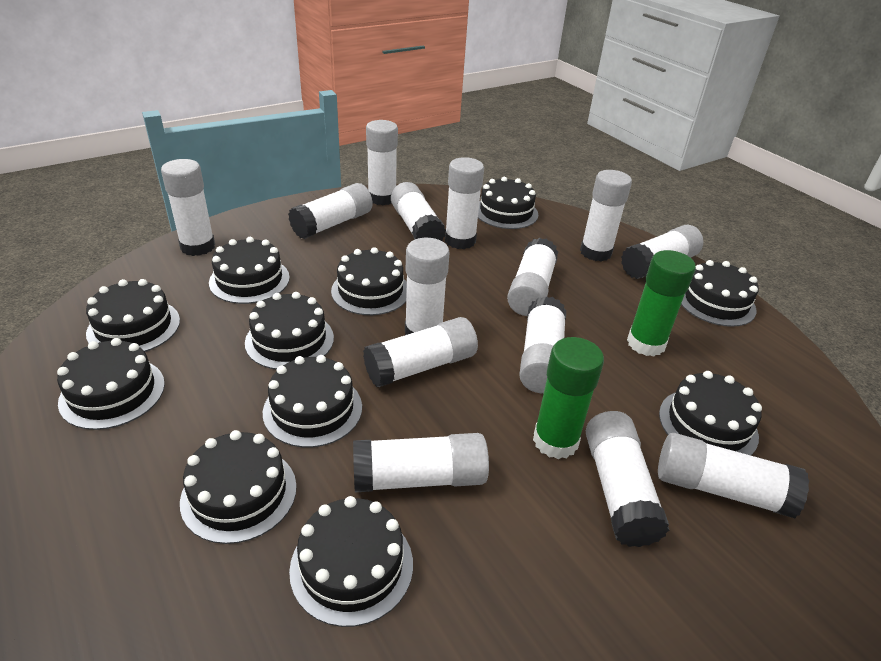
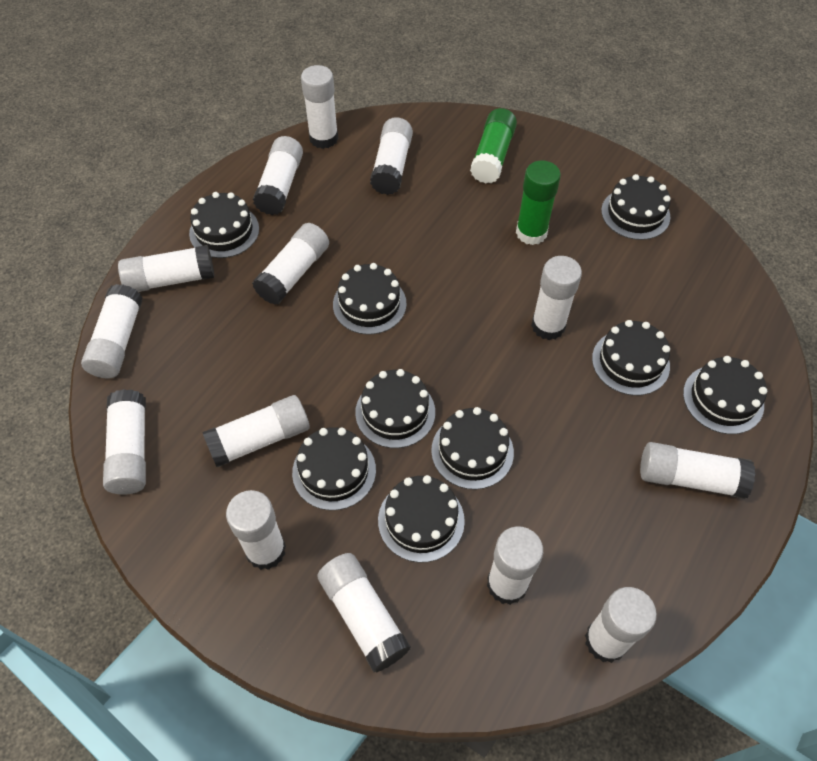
black cake: 11 -> 9

